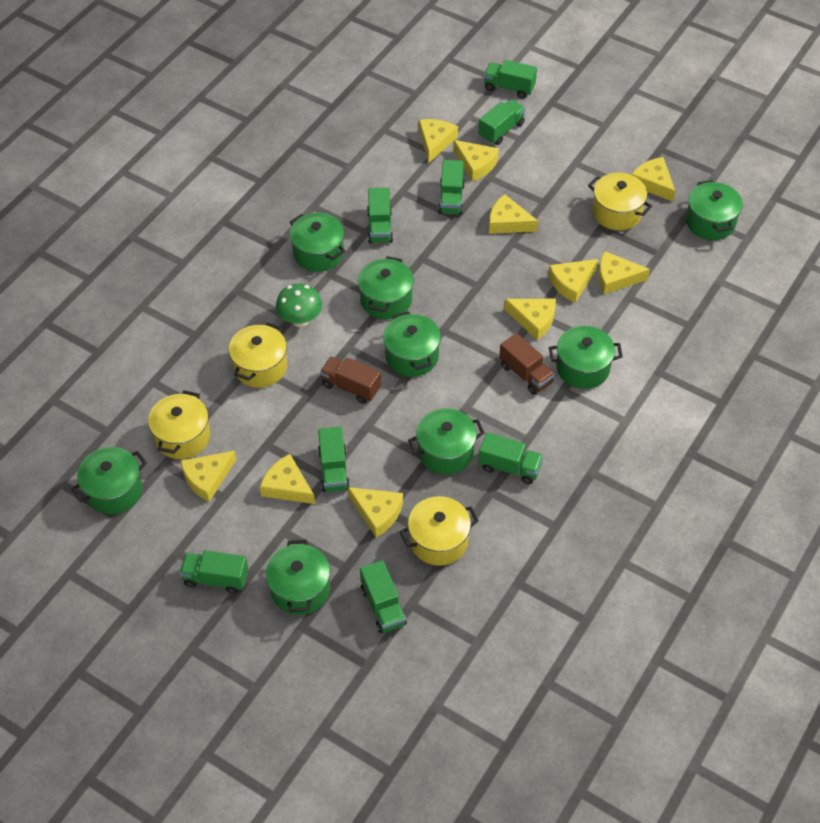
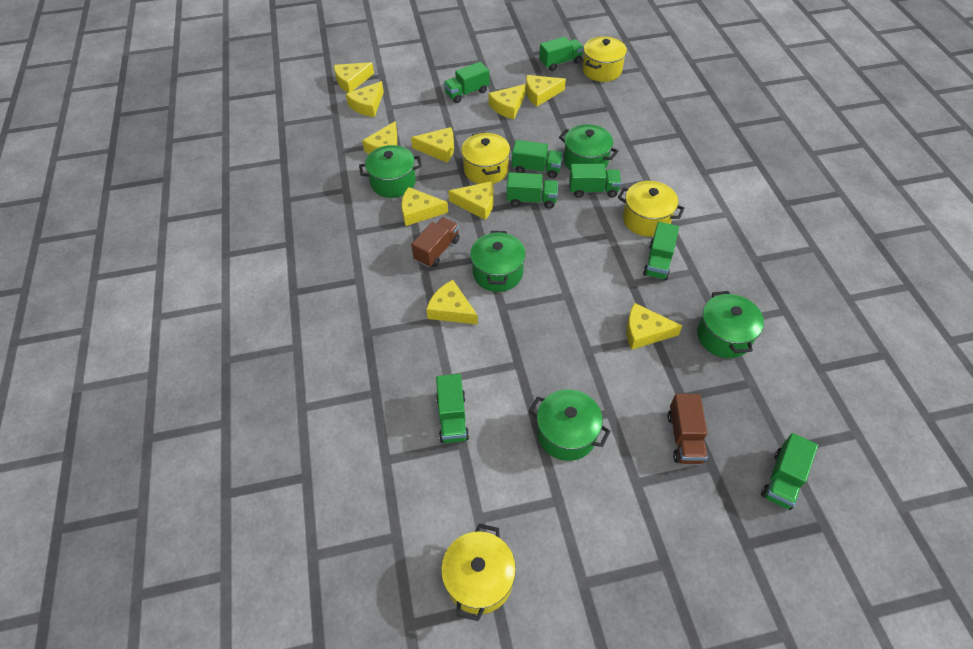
green mushroom: 1 -> 0
green pot: 8 -> 5

